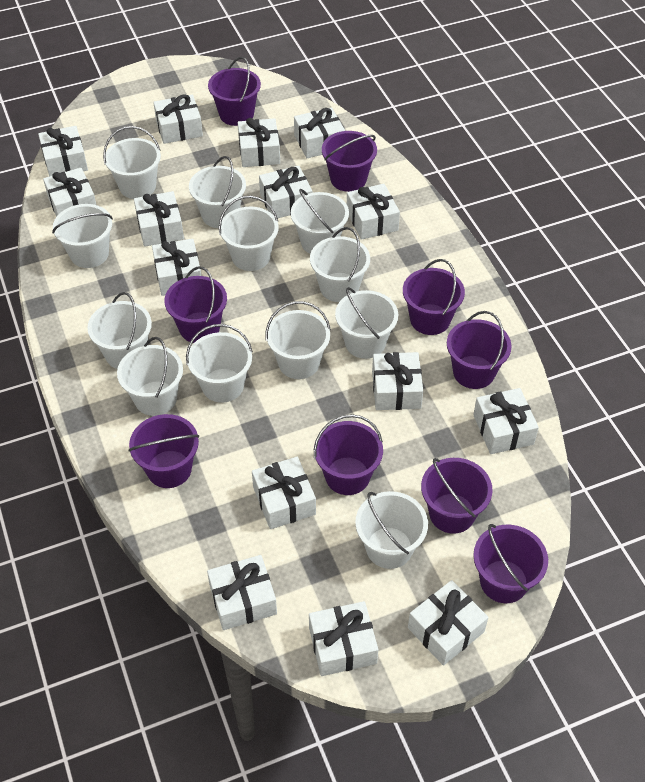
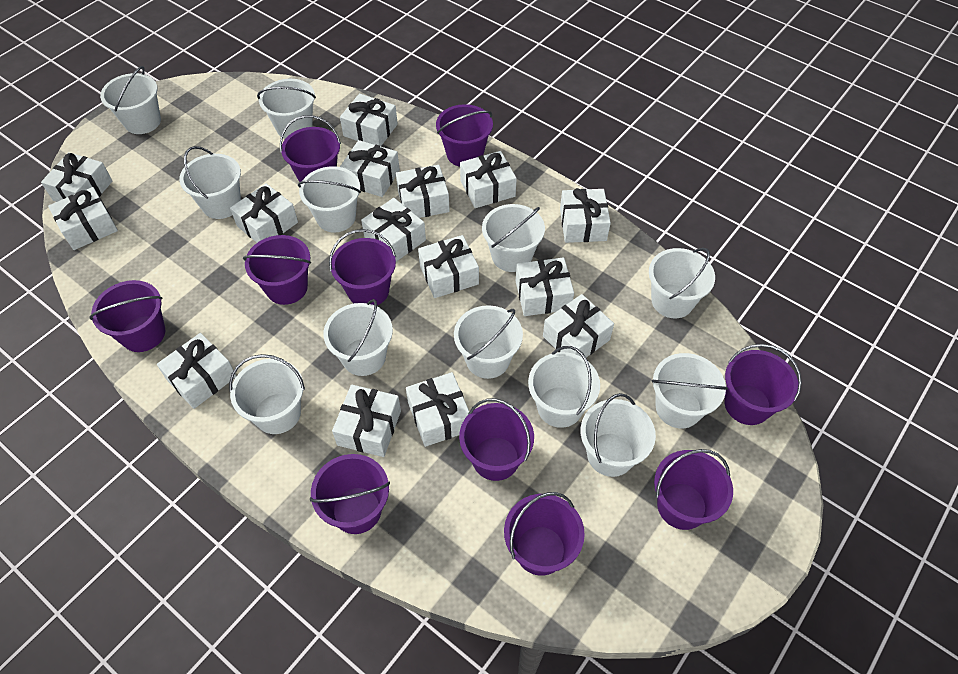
purple bucket: 9 -> 10

